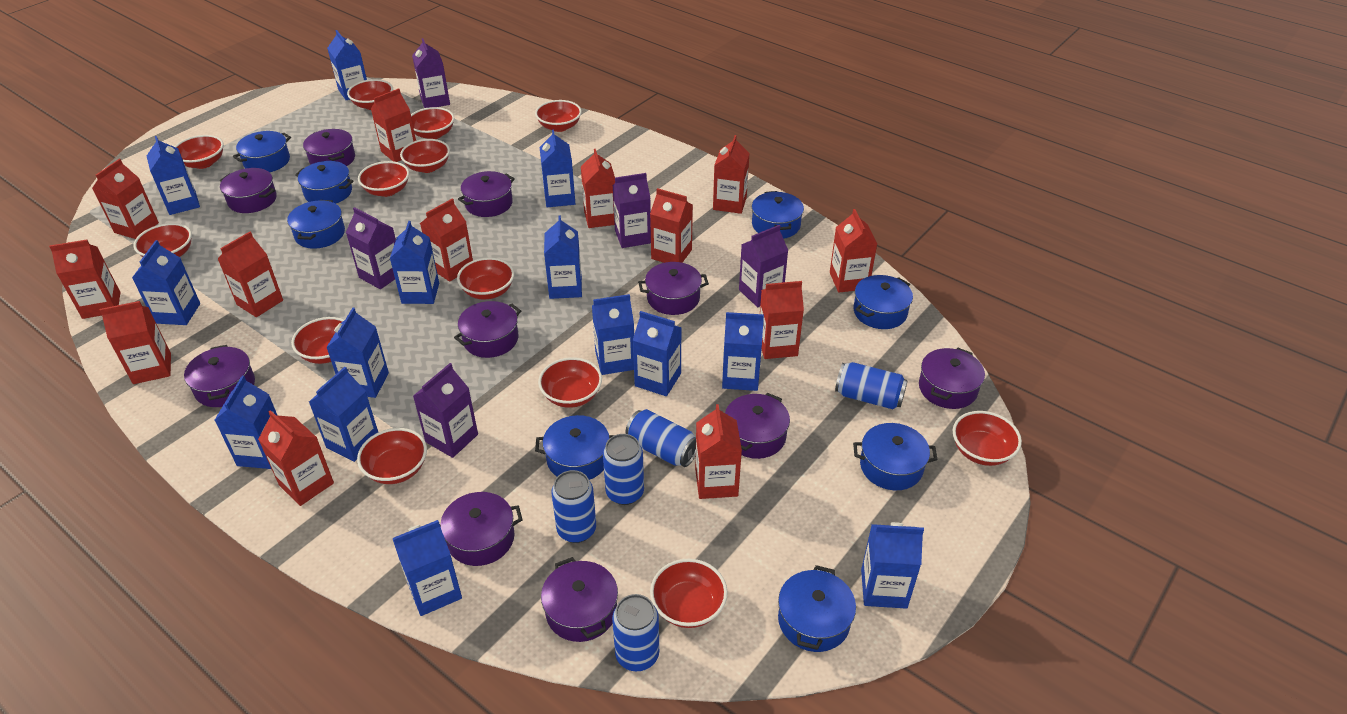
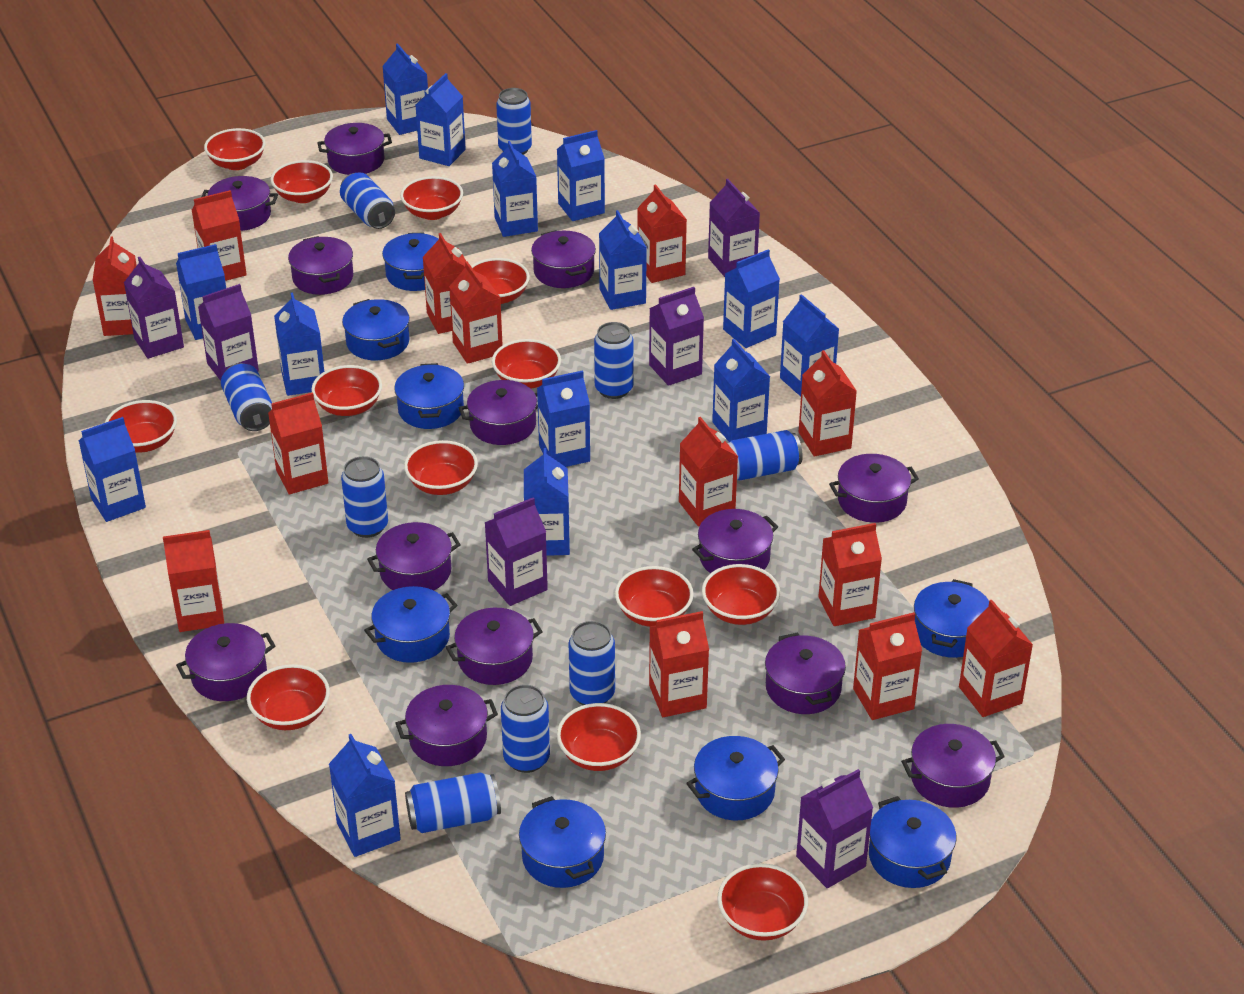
blue can: 5 -> 9
purple carton: 5 -> 6
purple pot: 10 -> 13

